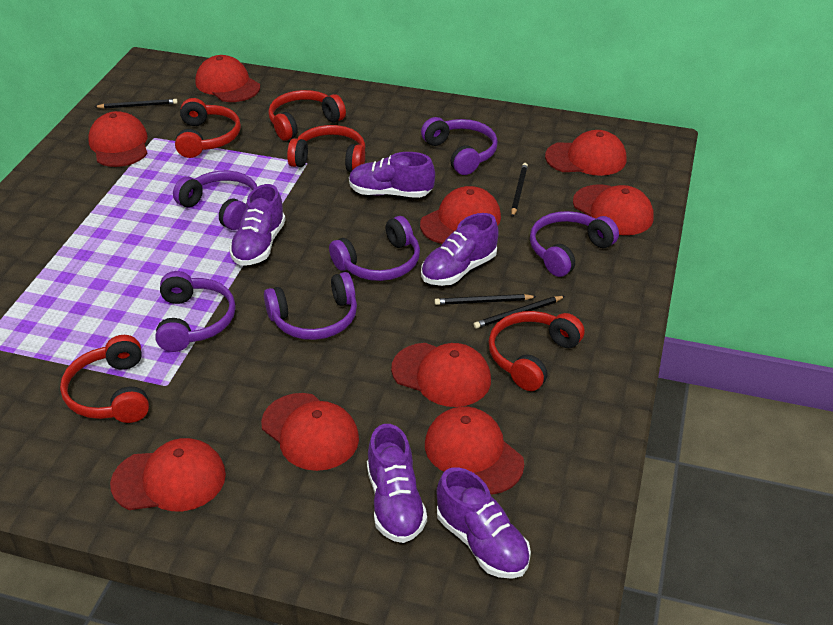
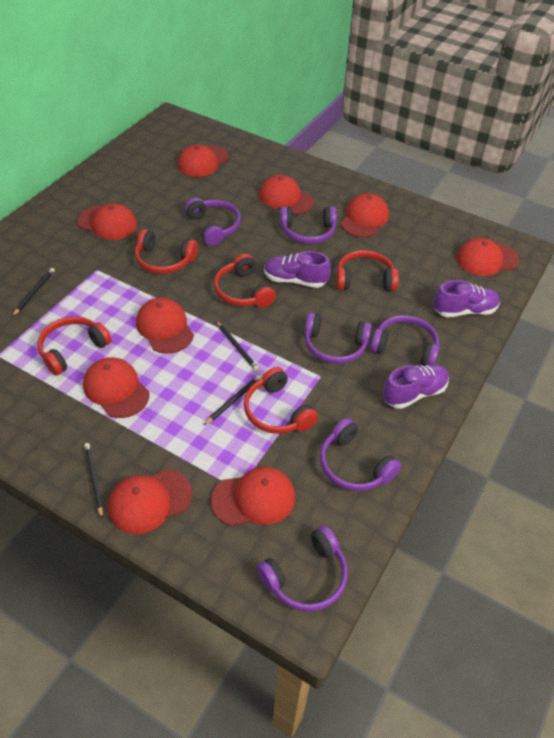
purple shoe: 5 -> 3

